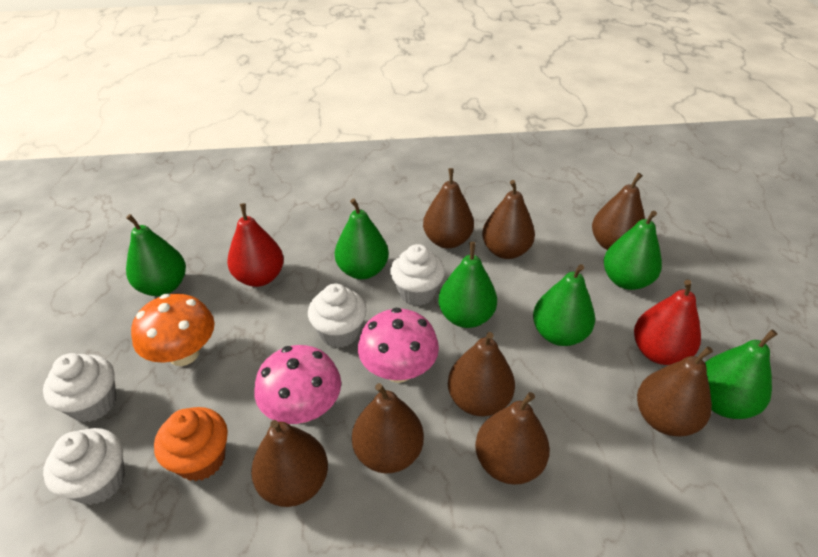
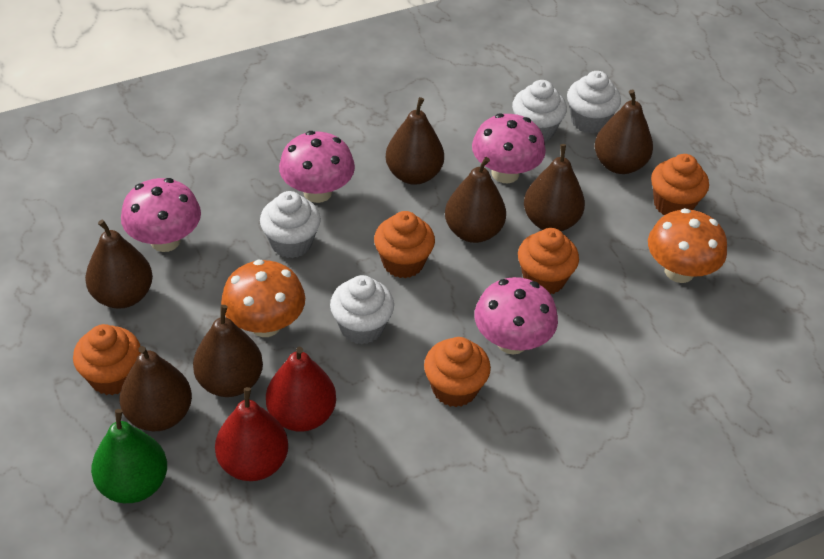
brown pear: 8 -> 7
green pear: 6 -> 1
orange cupcake: 1 -> 5
orange mushroom: 1 -> 2
pink mushroom: 2 -> 4

